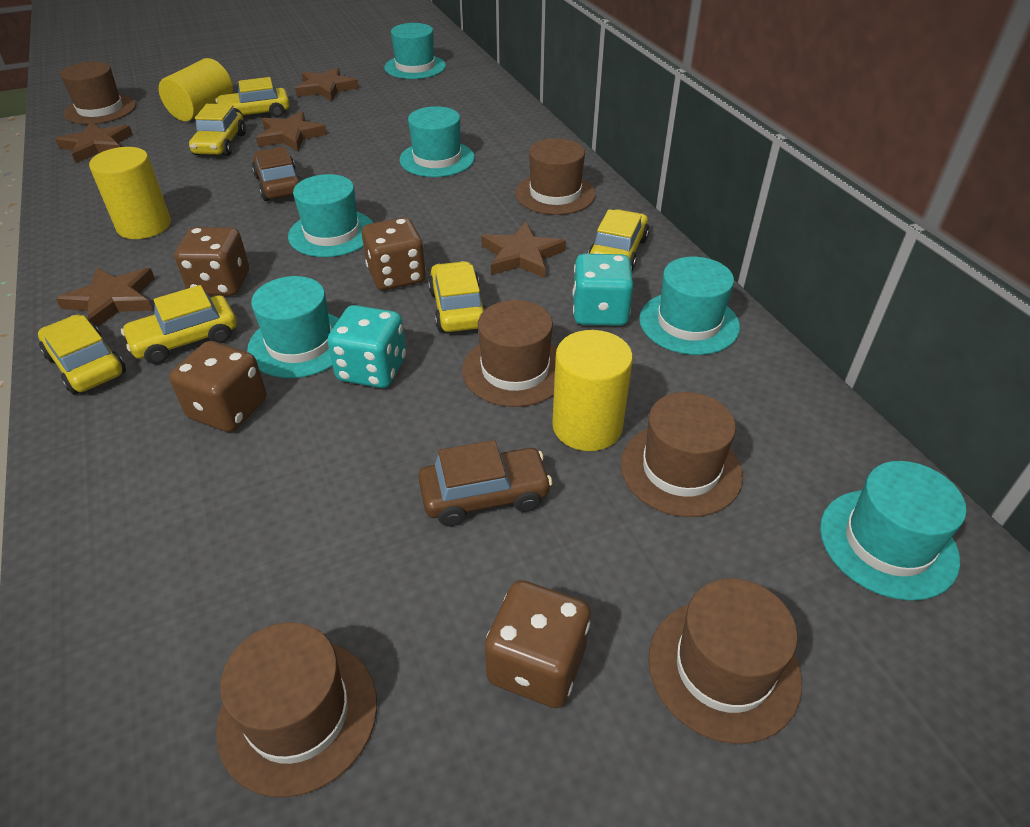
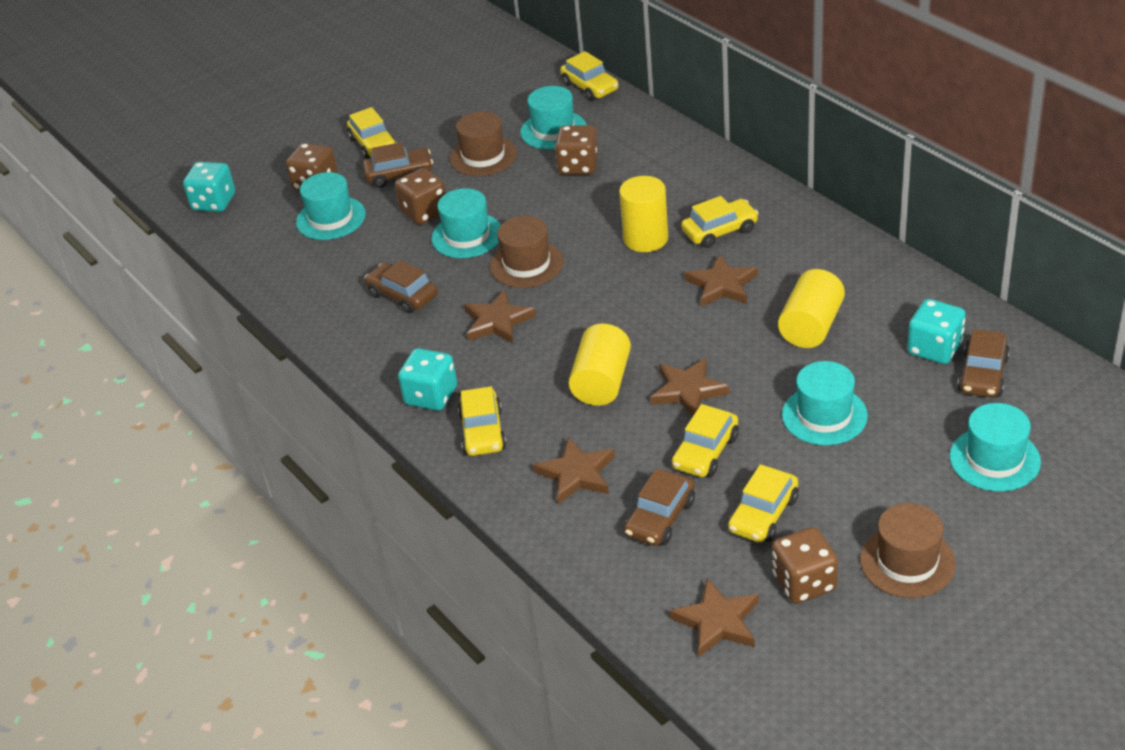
brown car: 2 -> 4
brown hat: 6 -> 3
turquoise dice: 2 -> 3
turquoise hat: 6 -> 5

